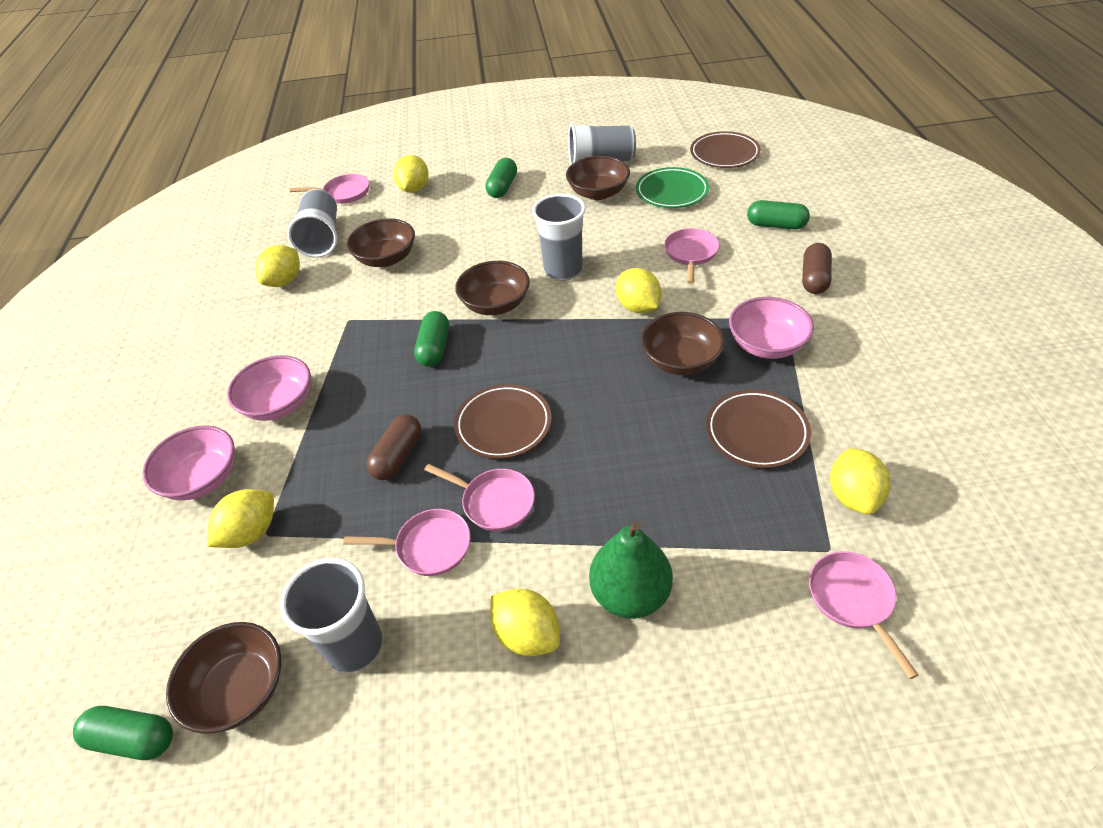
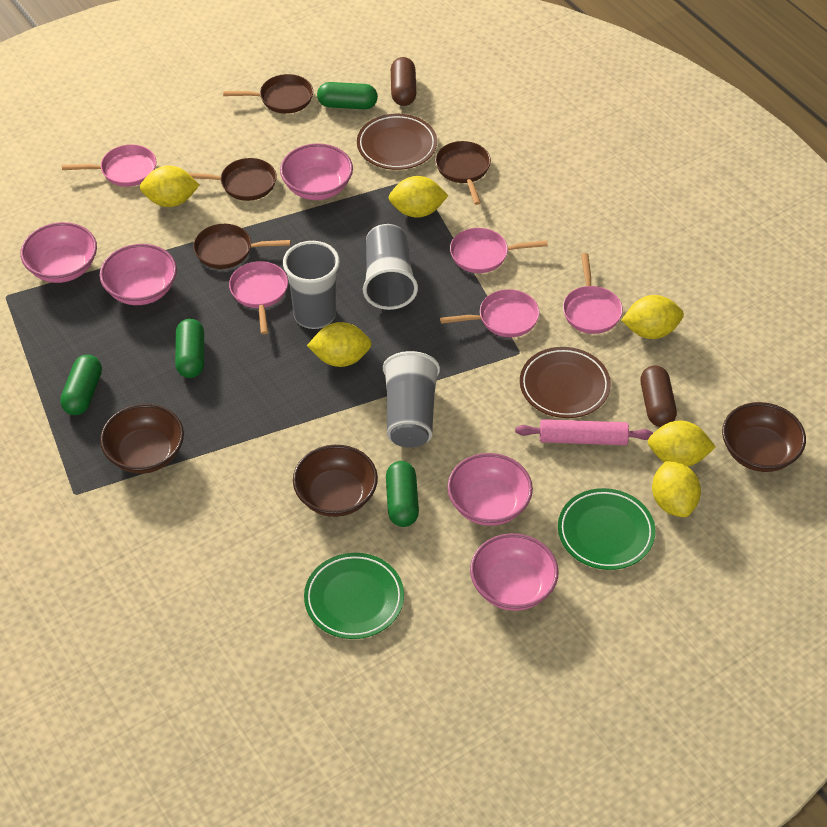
brown bowl: 5 -> 3
brown pan: 0 -> 4
brown plate: 3 -> 2
green pear: 1 -> 0
green plate: 1 -> 2
grey cup: 4 -> 3
pink bowl: 3 -> 5
pink rolling pin: 0 -> 1

